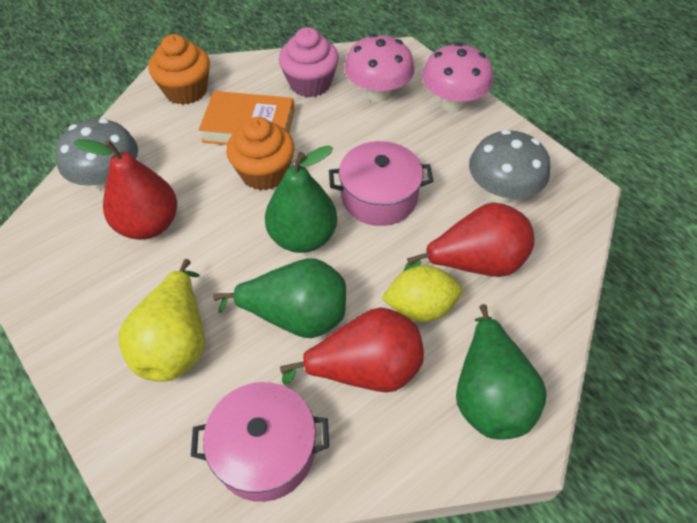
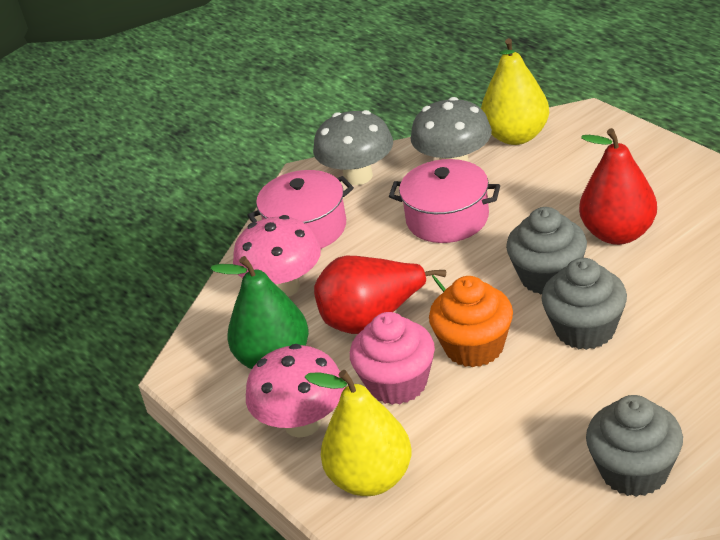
green pear: 3 -> 1
grey cupcake: 0 -> 3
orange book: 1 -> 0
orange cupcake: 2 -> 1
red pear: 3 -> 2
yellow lemon: 1 -> 0
yellow pear: 1 -> 2

